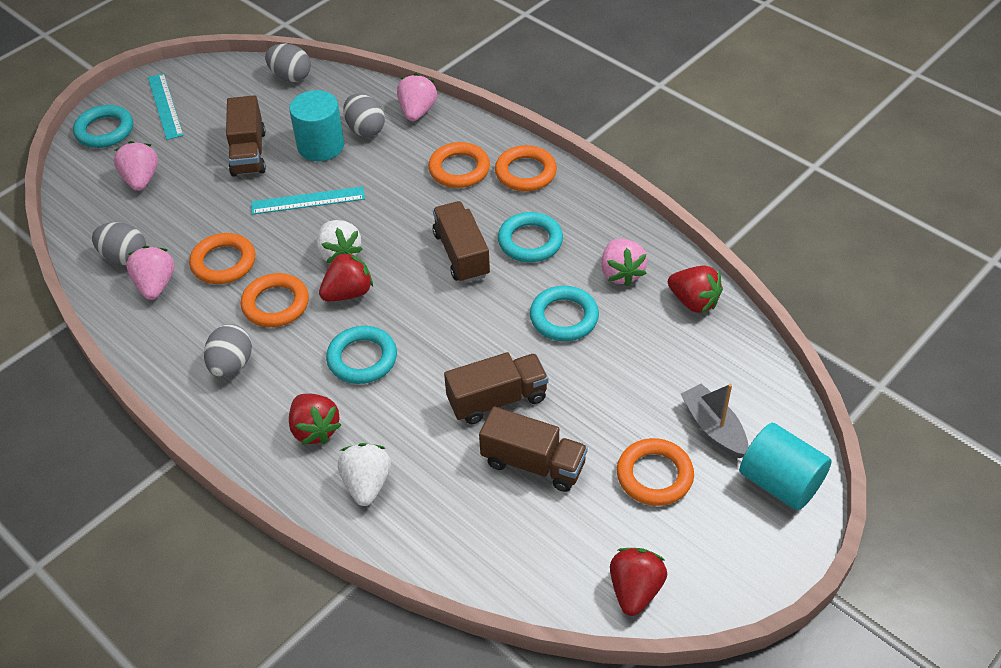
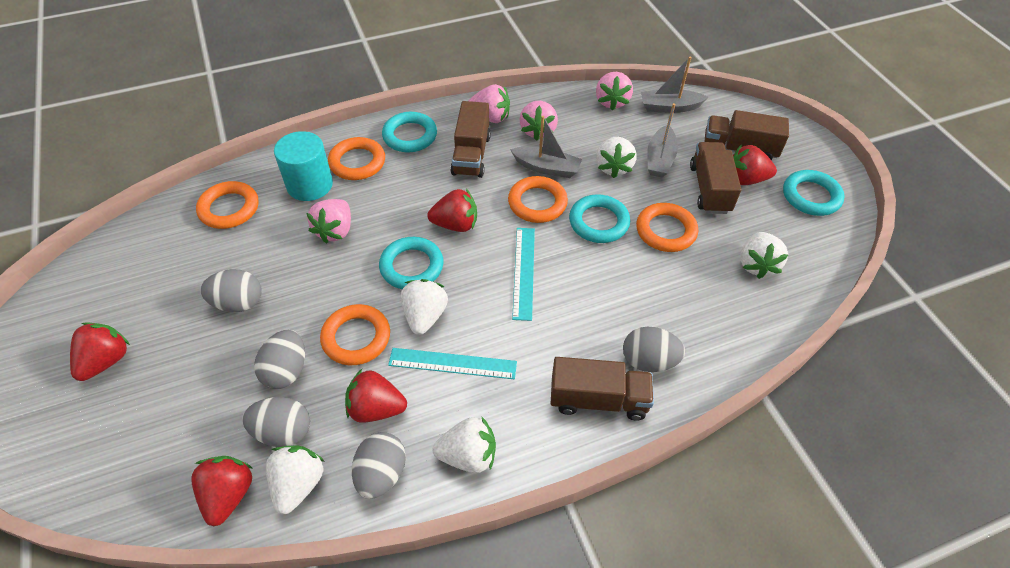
grey boat: 1 -> 3
grey egg: 4 -> 5
red strawberry: 4 -> 5
turquoise cylinder: 2 -> 1
white strawberry: 2 -> 5

